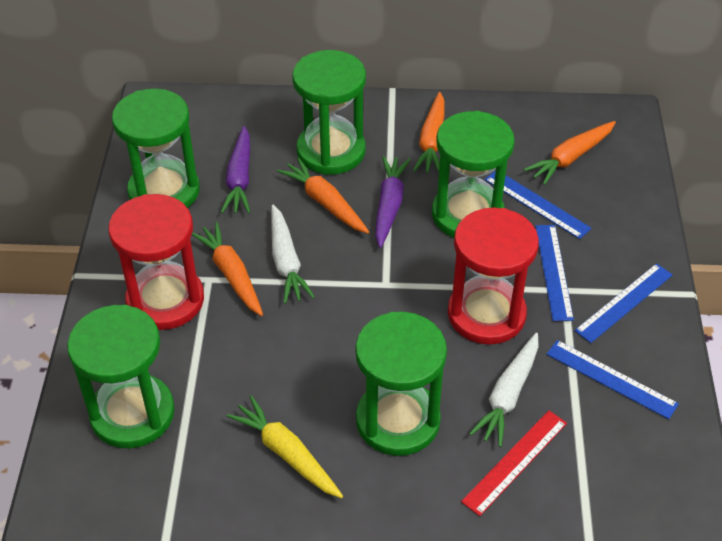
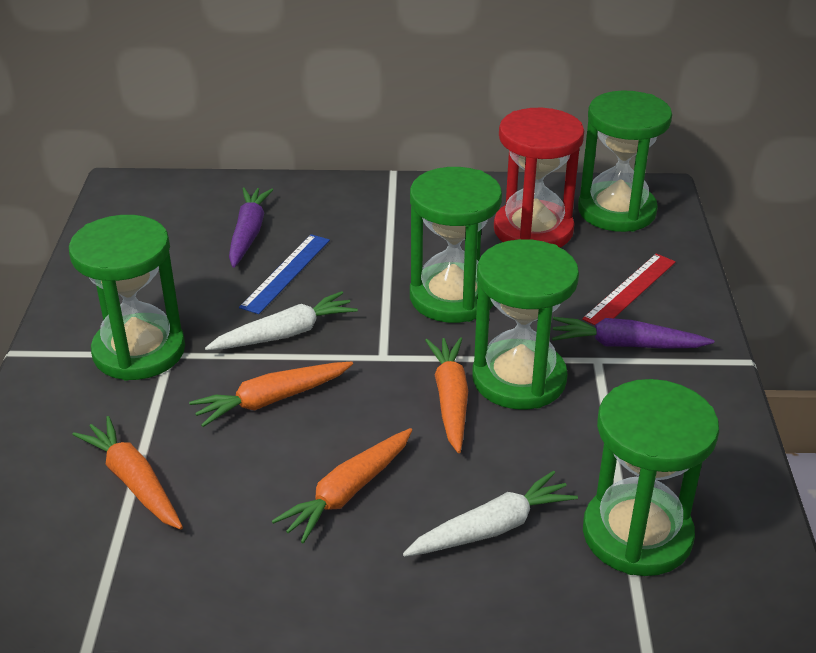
blue ruler: 4 -> 1
red hourglass: 2 -> 1
yellow carrot: 1 -> 0

